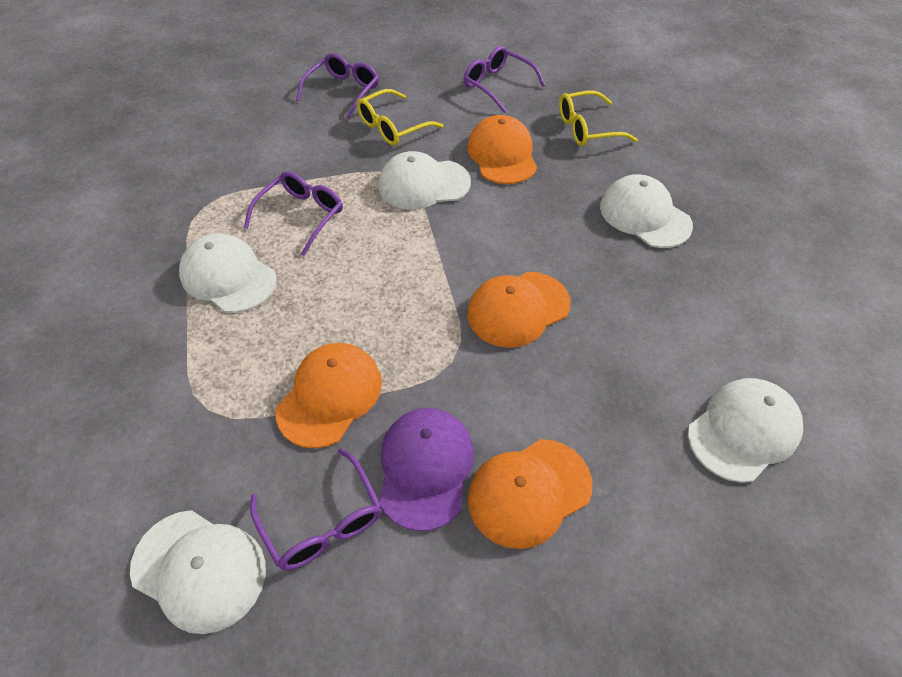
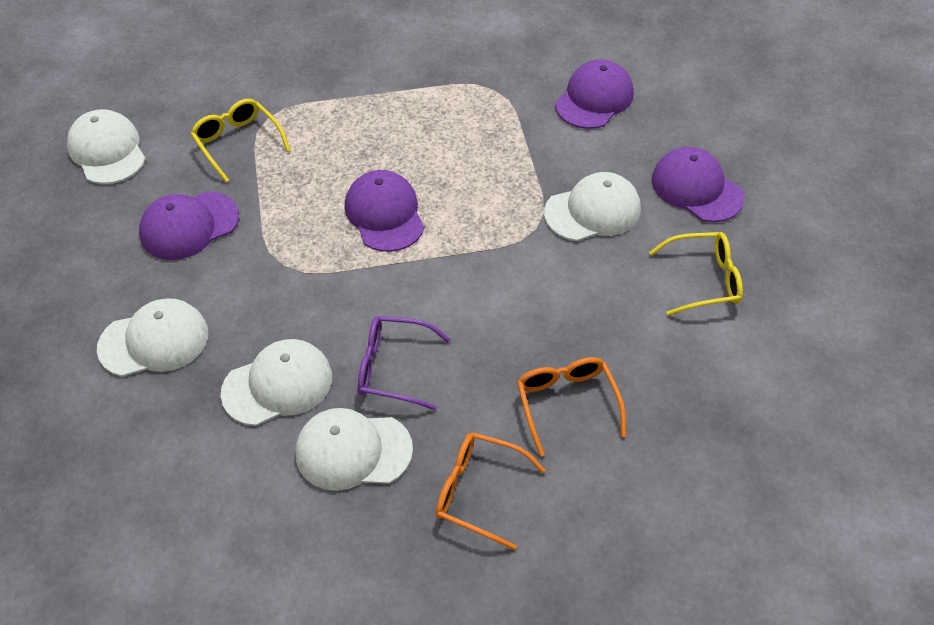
orange cap: 4 -> 0
orange glasses: 0 -> 2
purple cap: 1 -> 4
purple glasses: 4 -> 1

